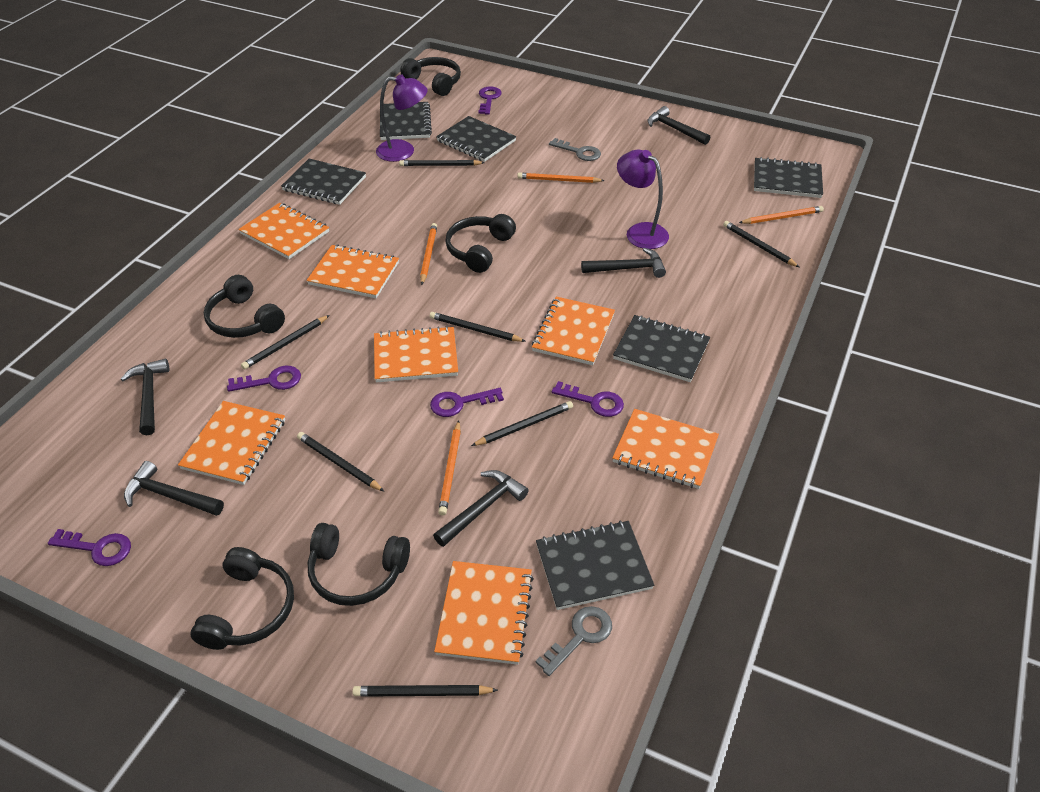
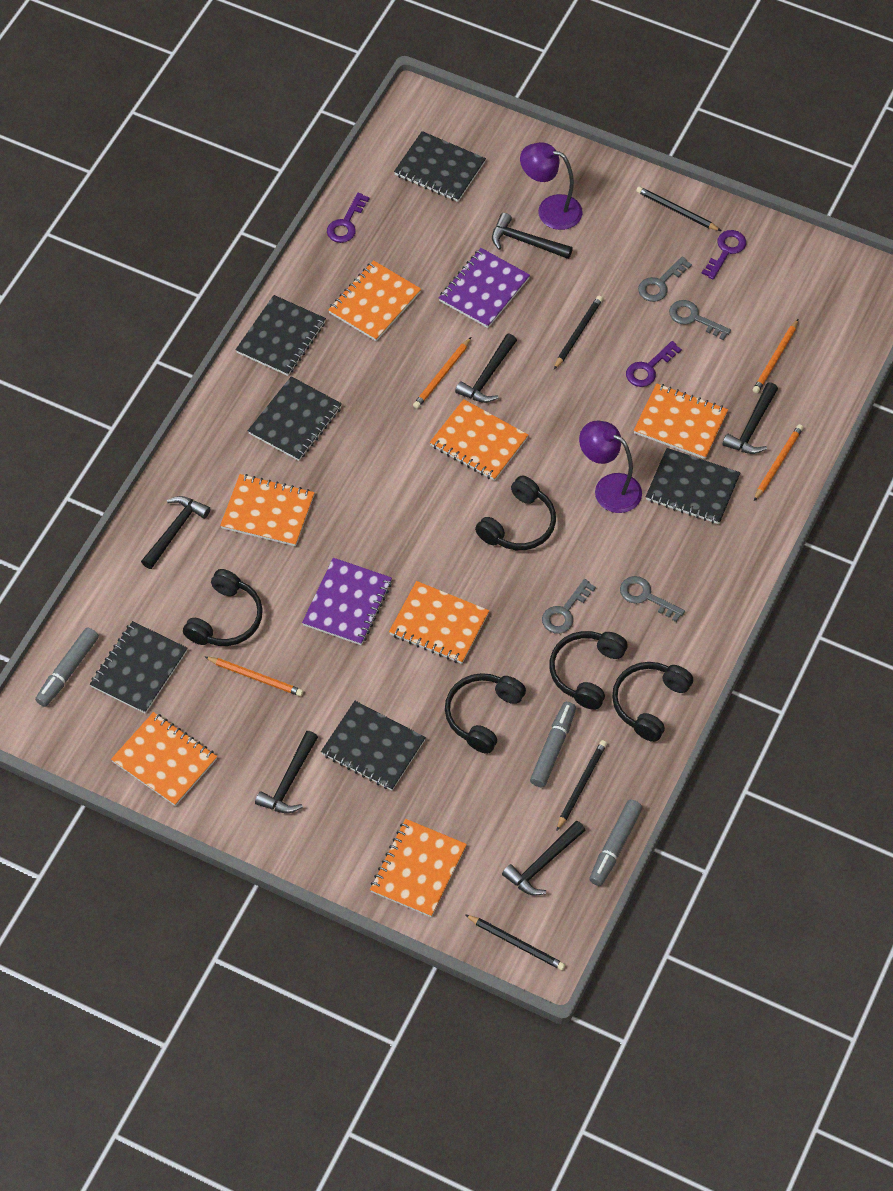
black hammer: 5 -> 6
black pencil: 7 -> 4
grey key: 2 -> 4
grey marker: 0 -> 3
purple key: 5 -> 3
purple notebook: 0 -> 2

